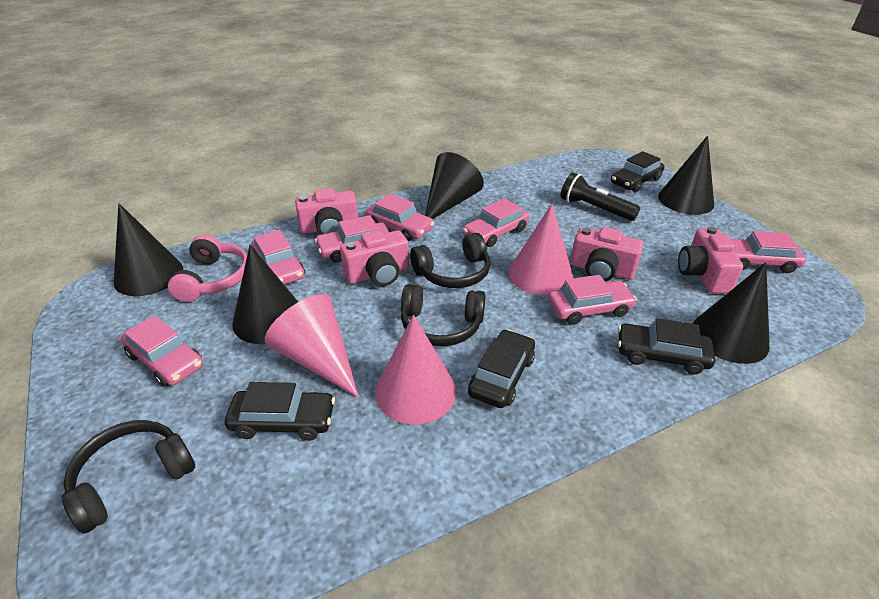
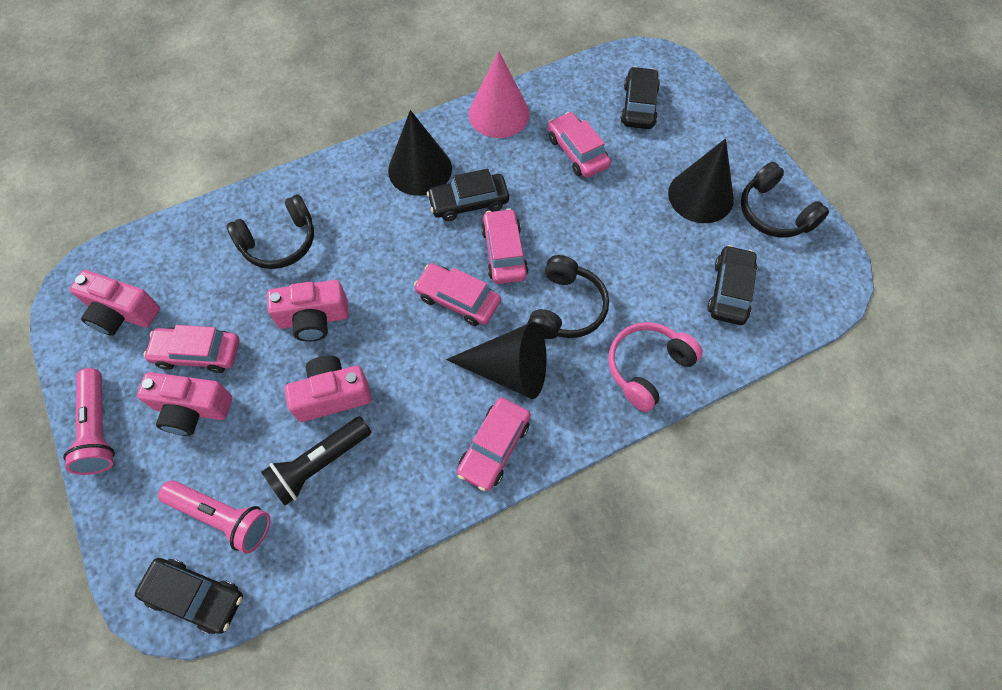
black cone: 5 -> 3
pink car: 7 -> 5
pink cone: 3 -> 1
pink flashlight: 0 -> 2

